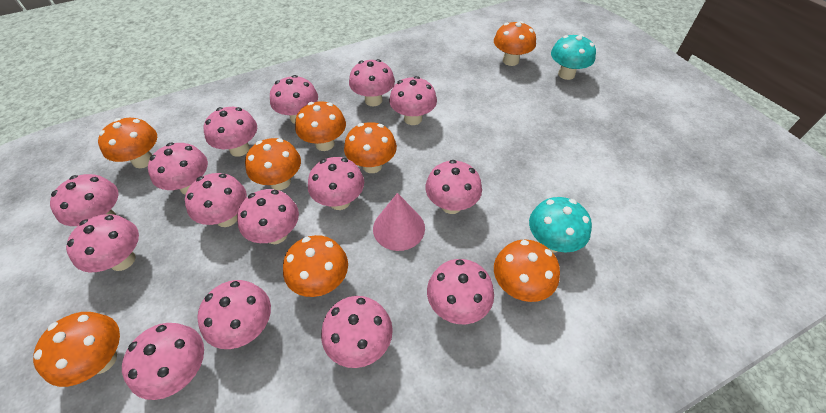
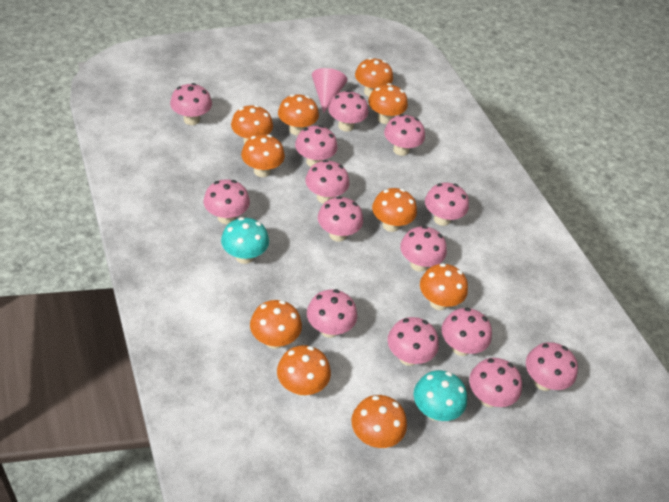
orange mushroom: 8 -> 10
pink mushroom: 15 -> 14

